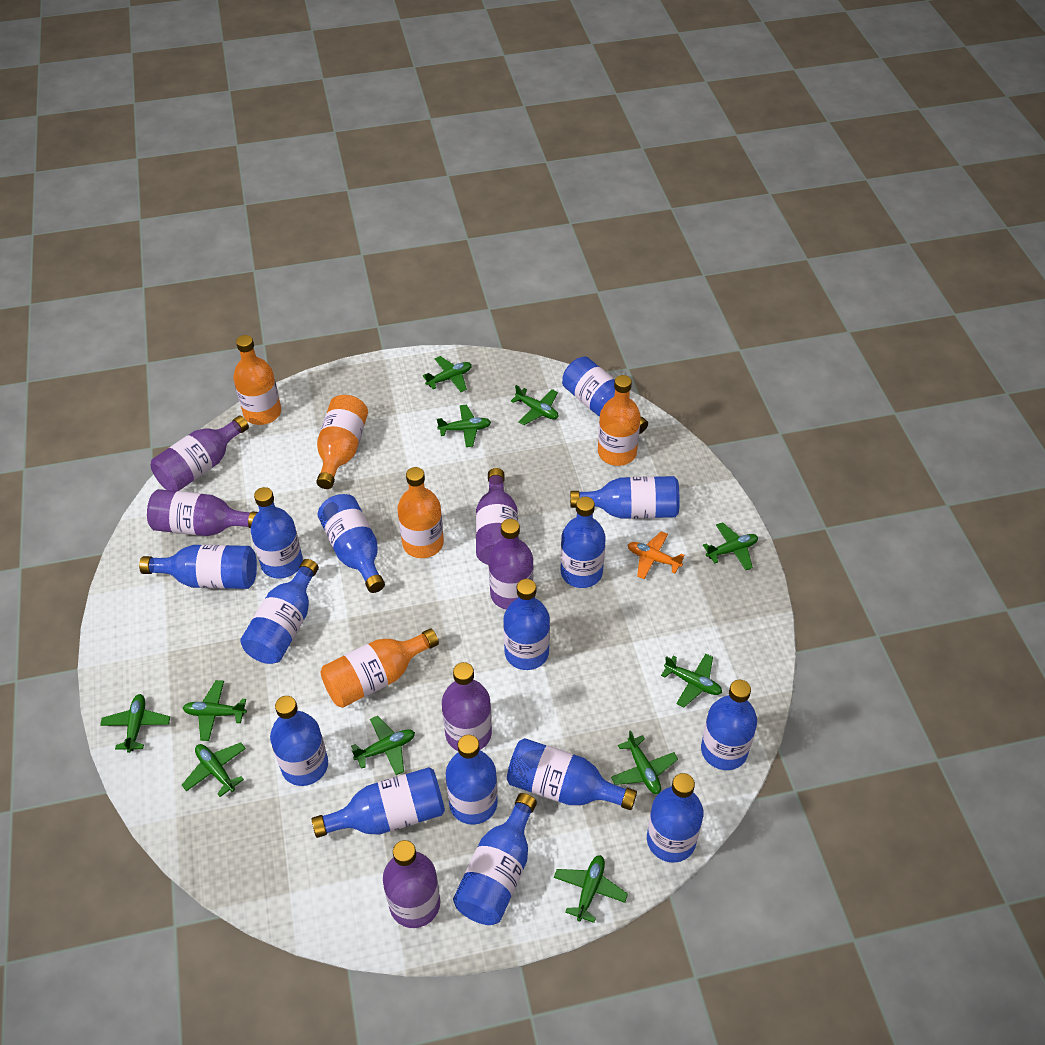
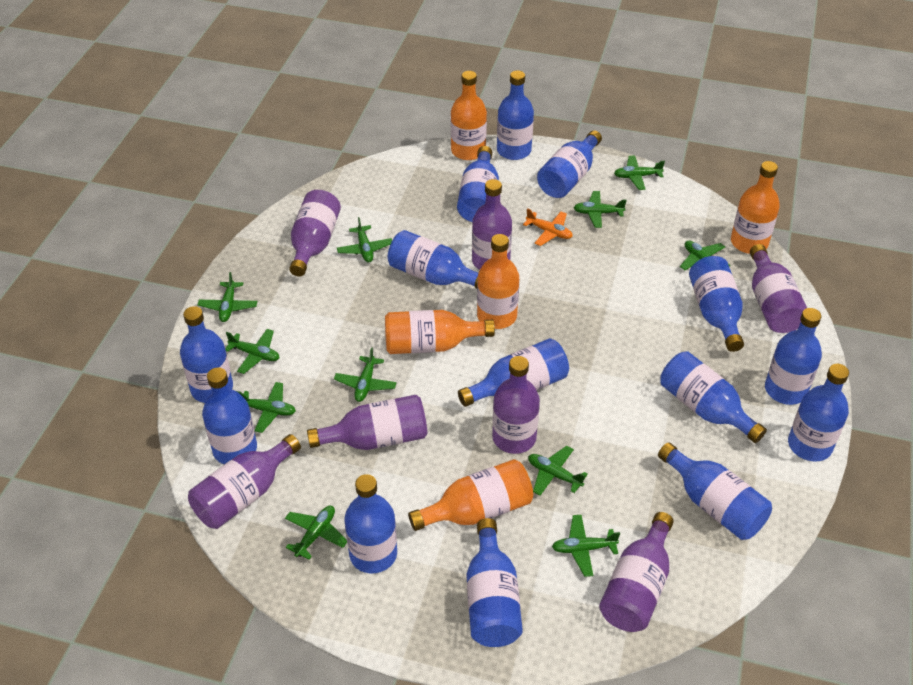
blue bottle: 15 -> 14
purple bottle: 6 -> 7

